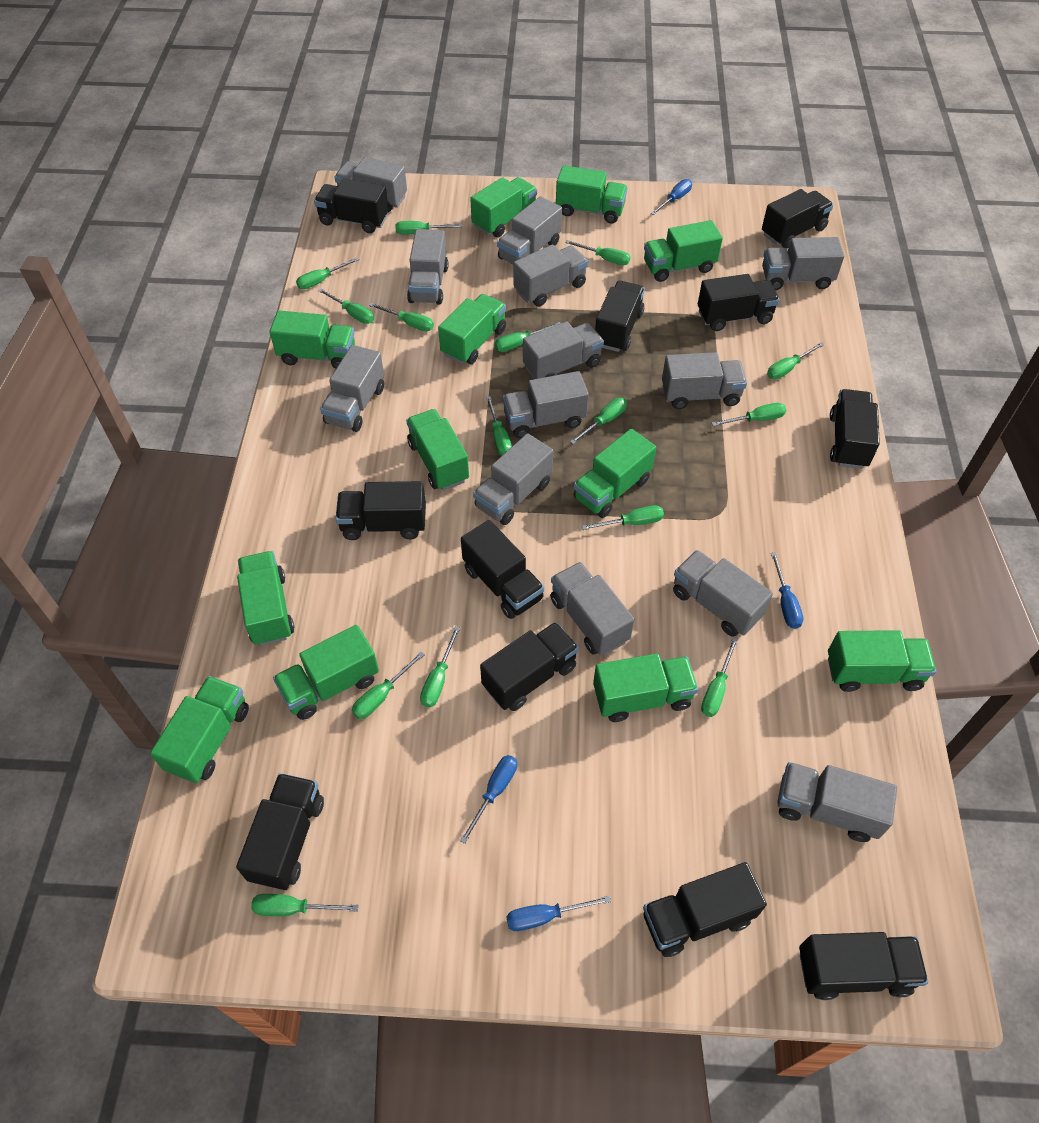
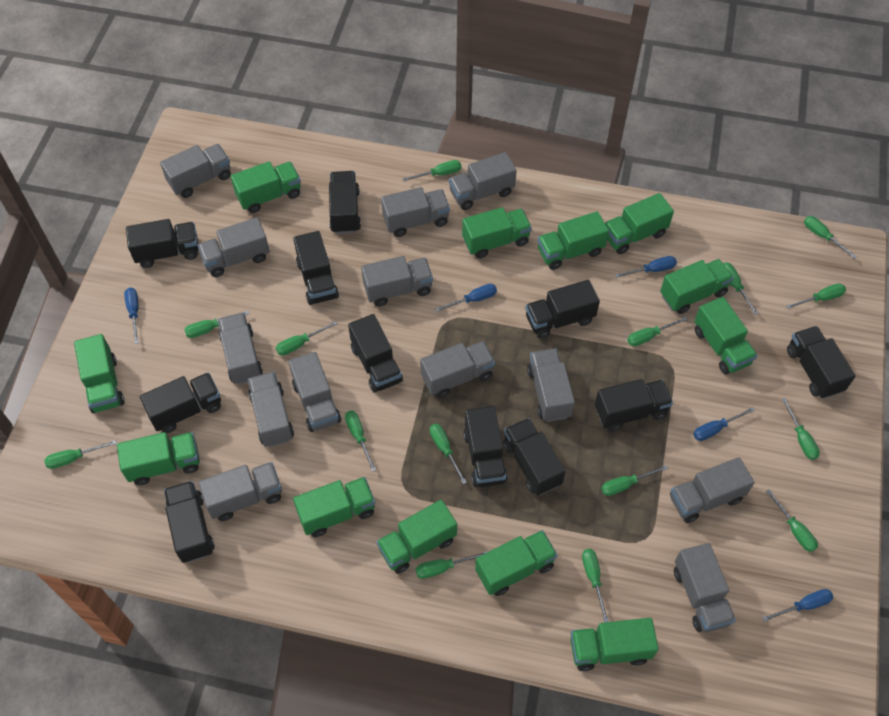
blue screwdriver: 4 -> 5

